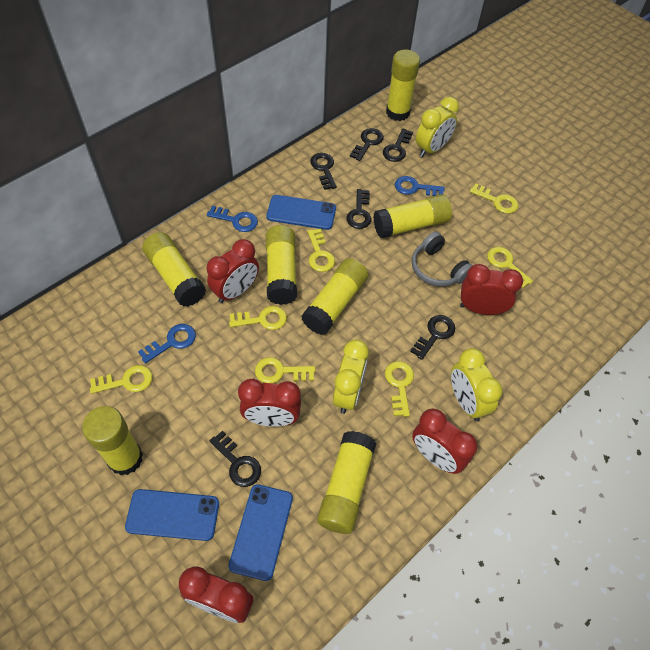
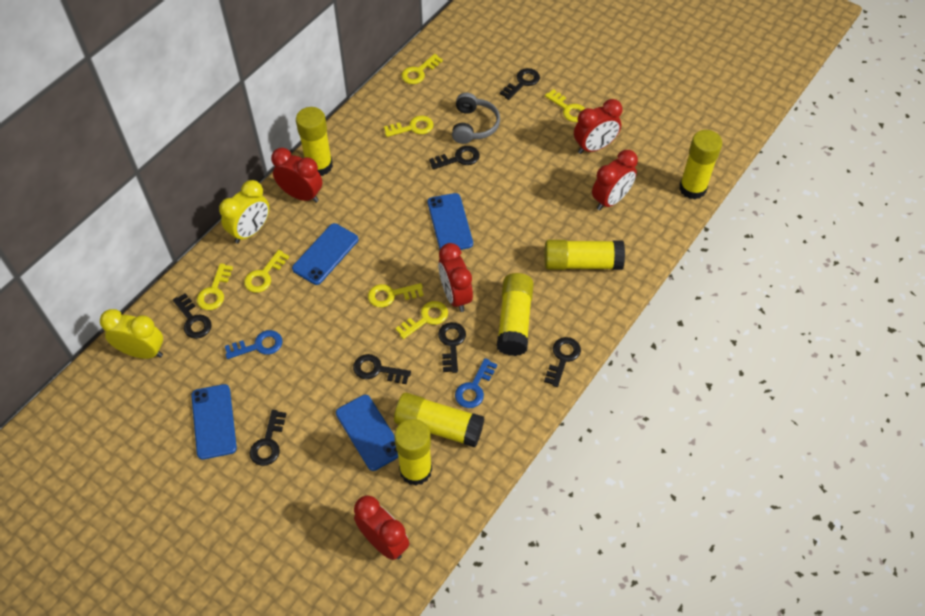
black key: 6 -> 7
blue key: 3 -> 2
blue phone: 3 -> 4
yellow clock: 3 -> 2
yellow glue stick: 7 -> 6

